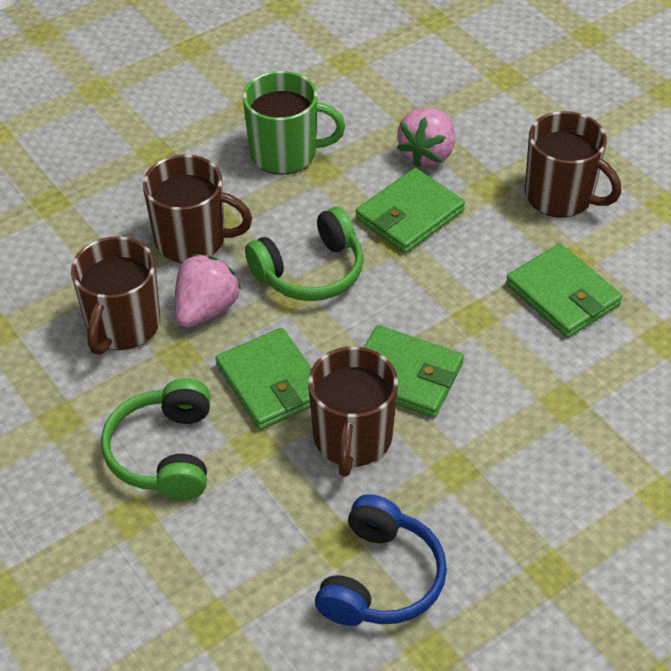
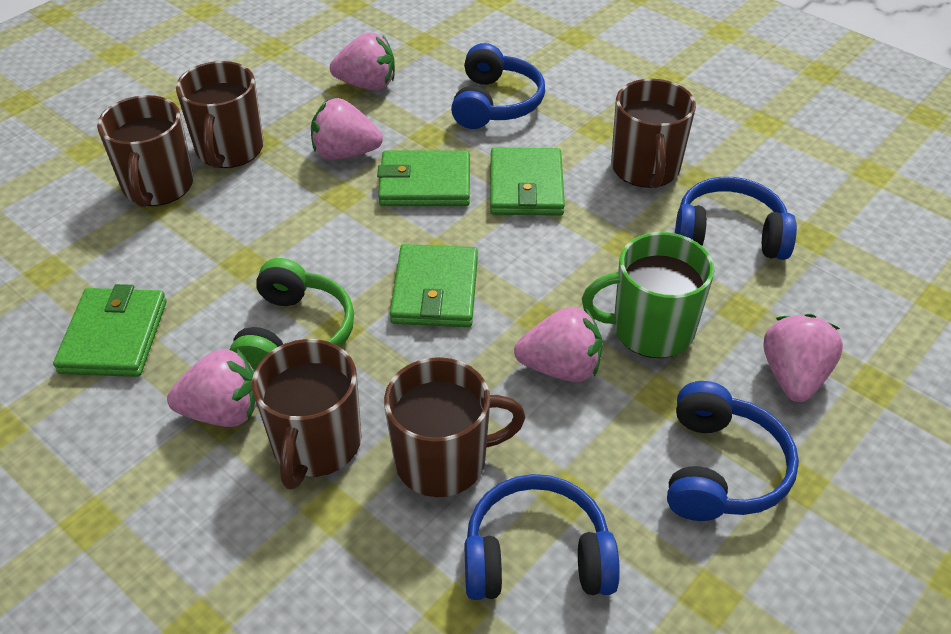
blue headphones: 1 -> 4
brown mug: 4 -> 5
green headphones: 2 -> 1
pink strawberry: 2 -> 5

